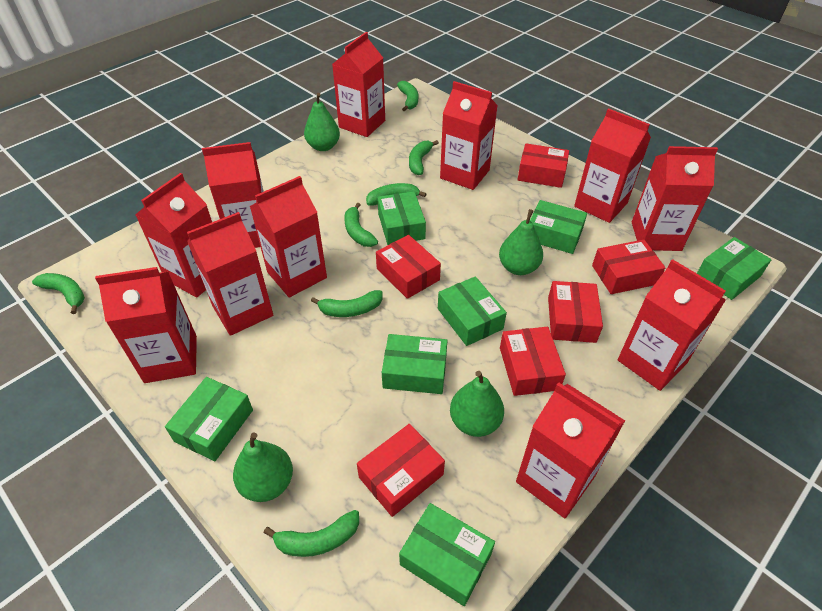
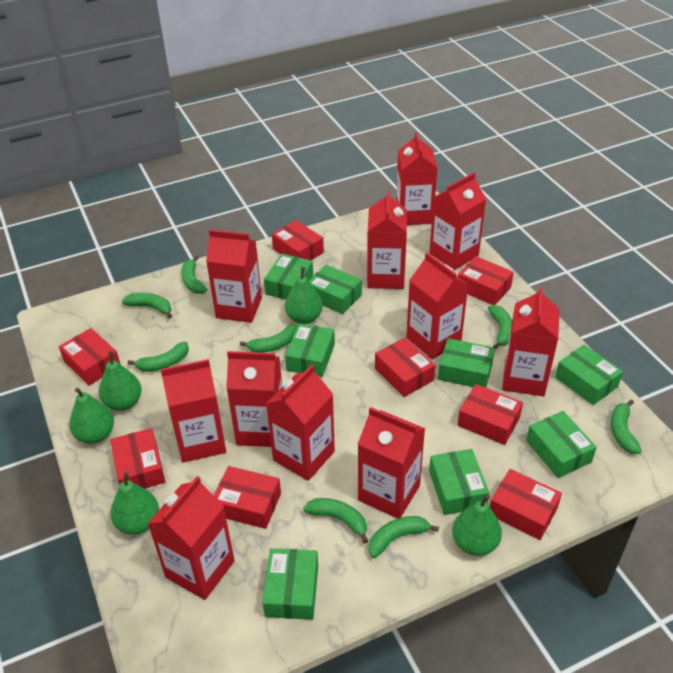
green banana: 7 -> 8
green box: 7 -> 8
green pear: 4 -> 5
red box: 6 -> 8

